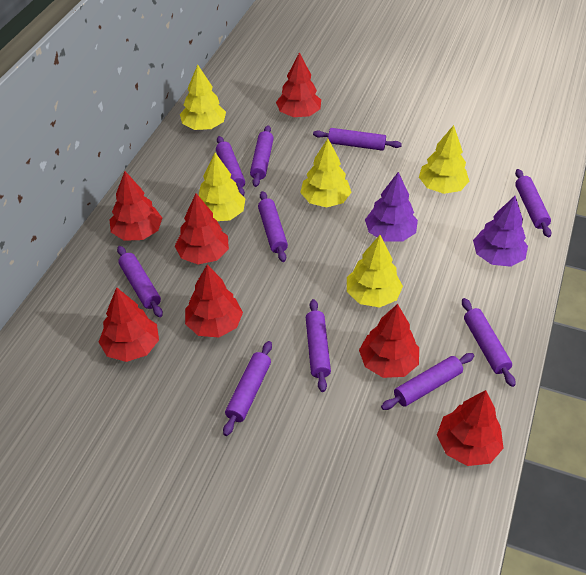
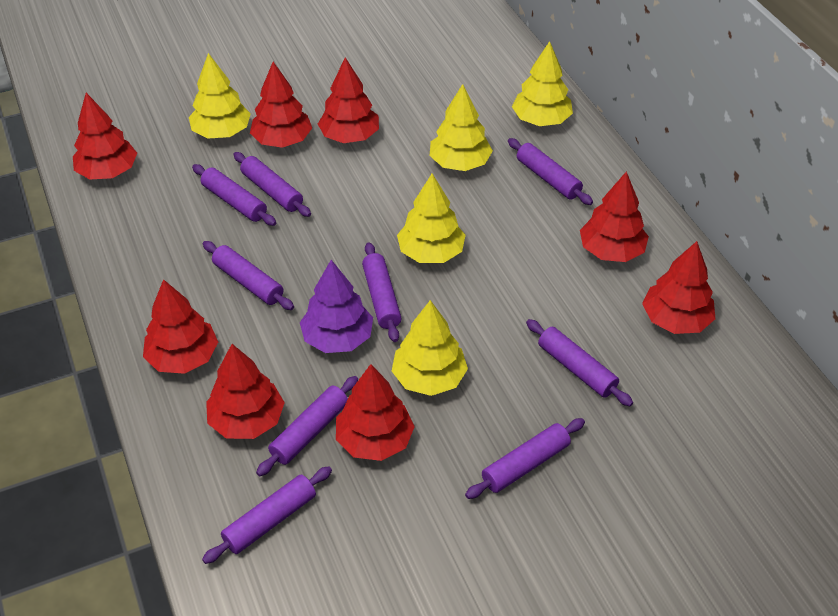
purple rolling pin: 10 -> 9
purple tree: 2 -> 1
red tree: 7 -> 8

